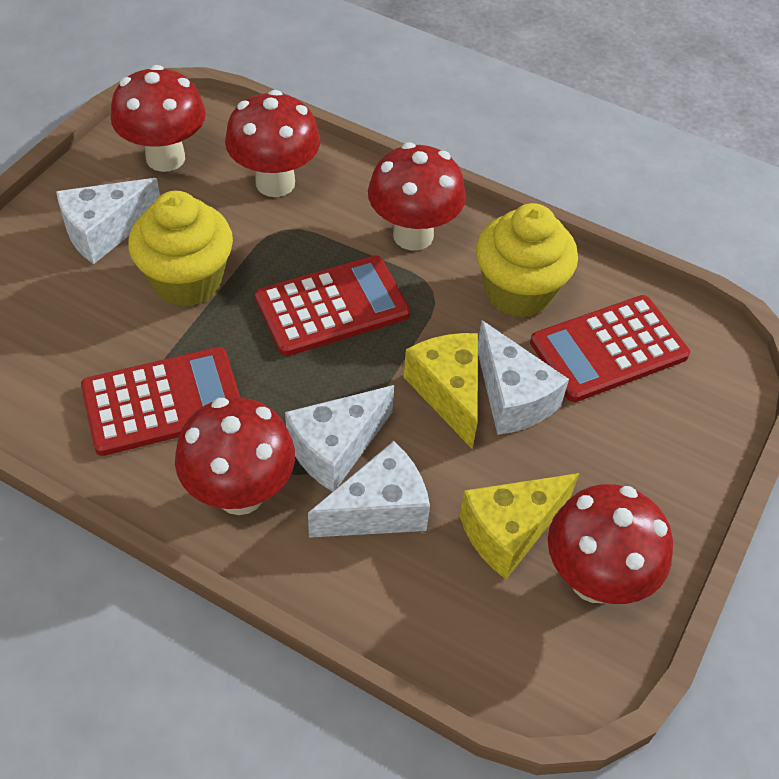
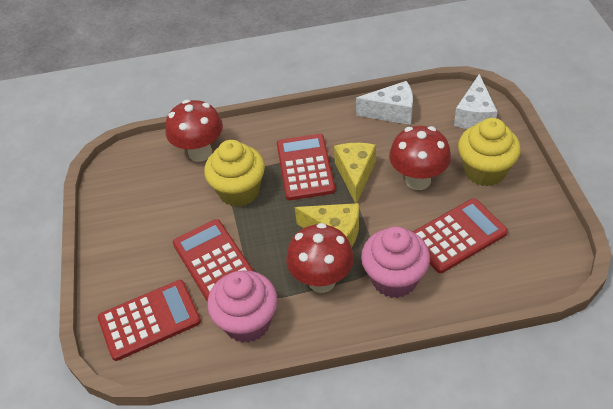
pink cupcake: 0 -> 2
red calculator: 3 -> 4
red mushroom: 5 -> 3
white cheese: 4 -> 2

